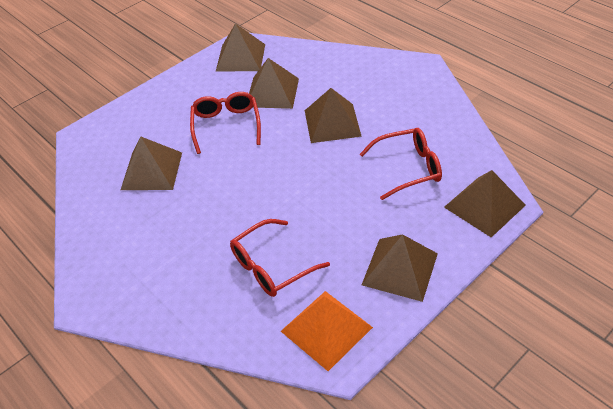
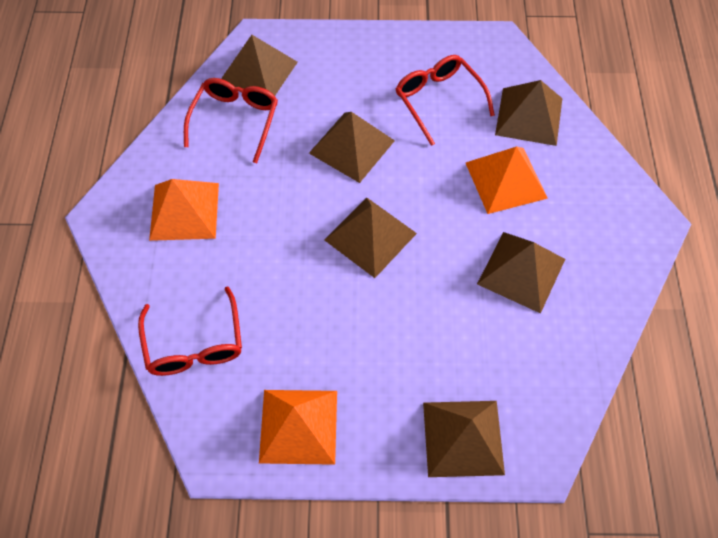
orange pyramid: 1 -> 3

